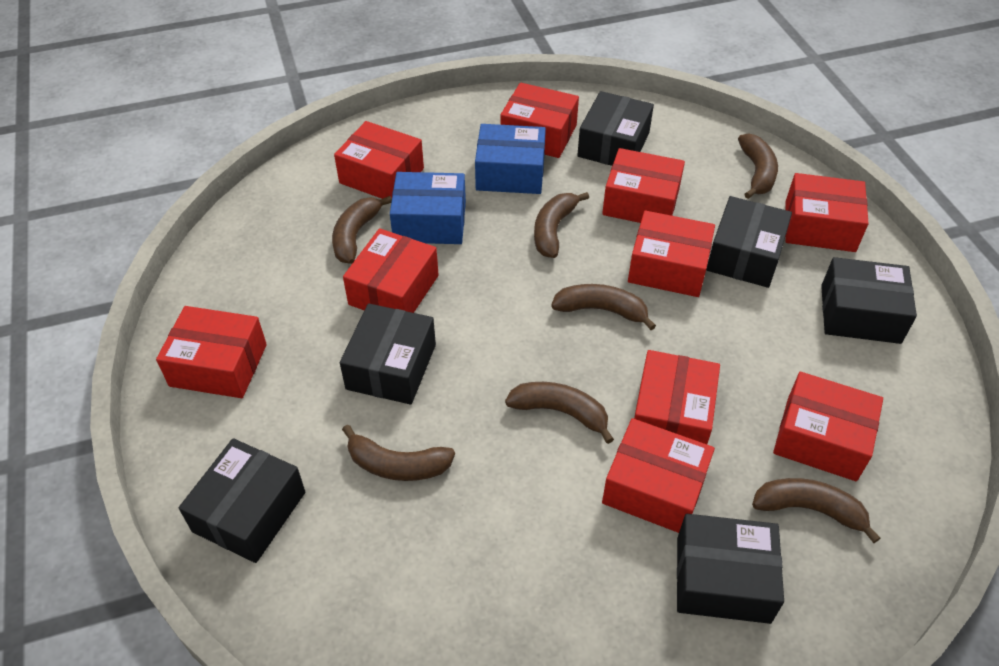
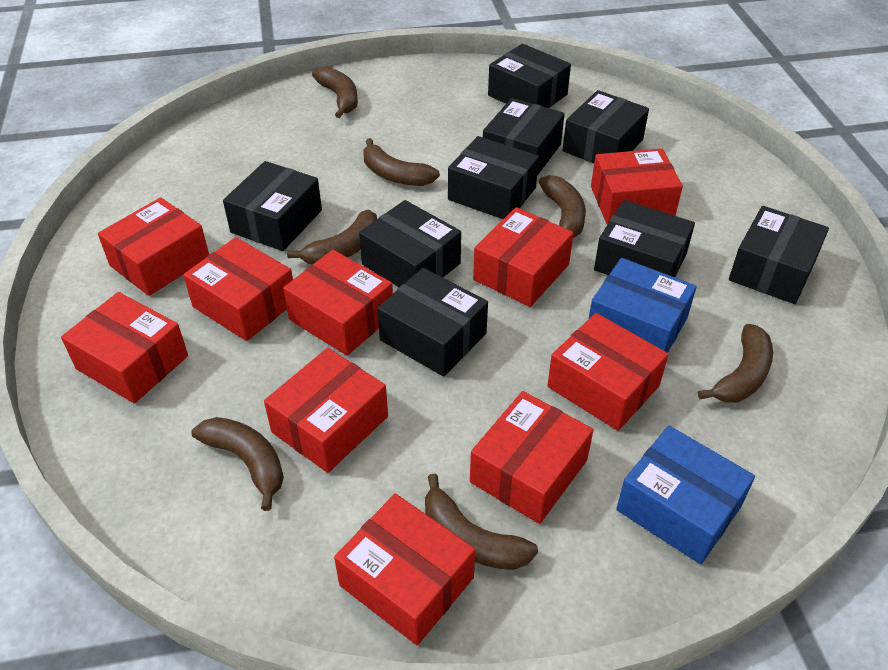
black box: 6 -> 9

